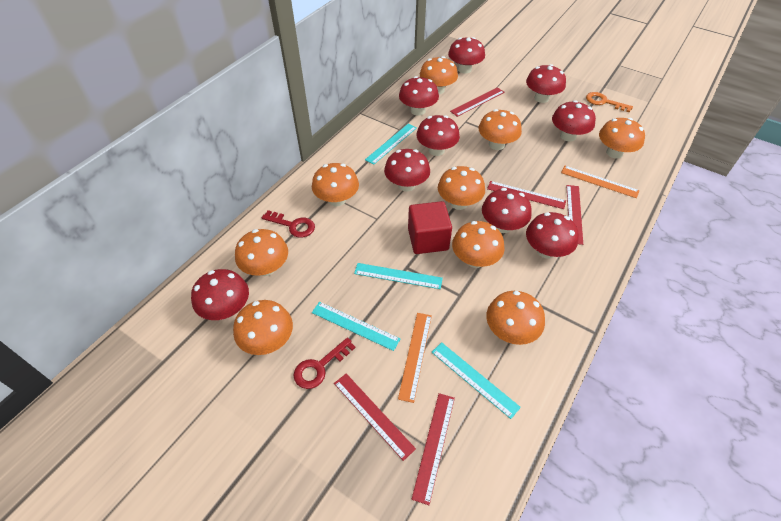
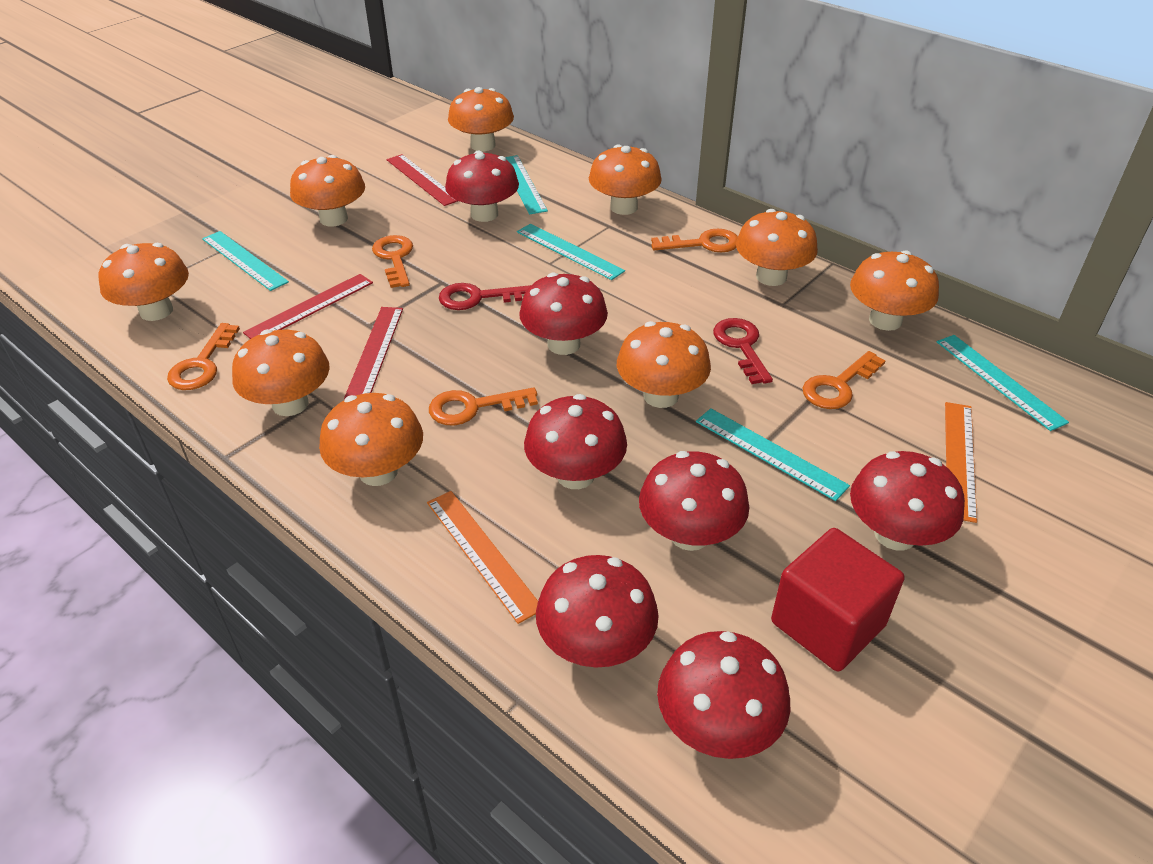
orange key: 1 -> 5
red mushroom: 9 -> 7
red ruler: 5 -> 3
turquoise ruler: 4 -> 5

